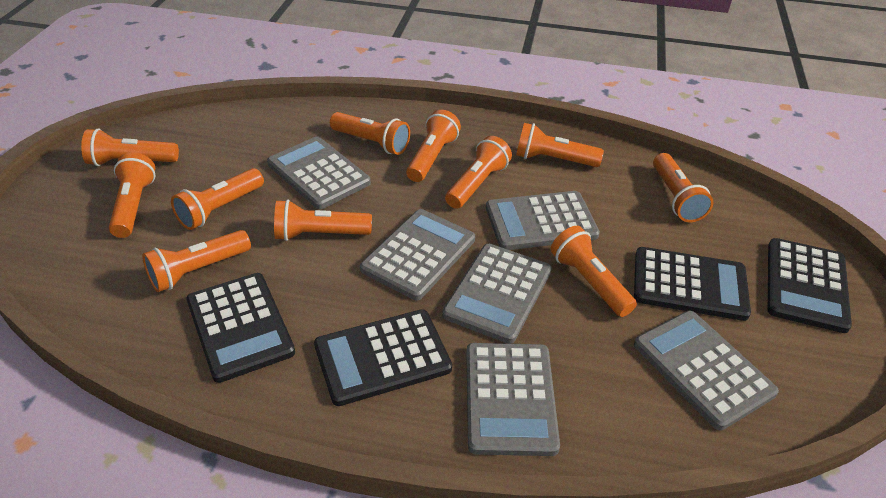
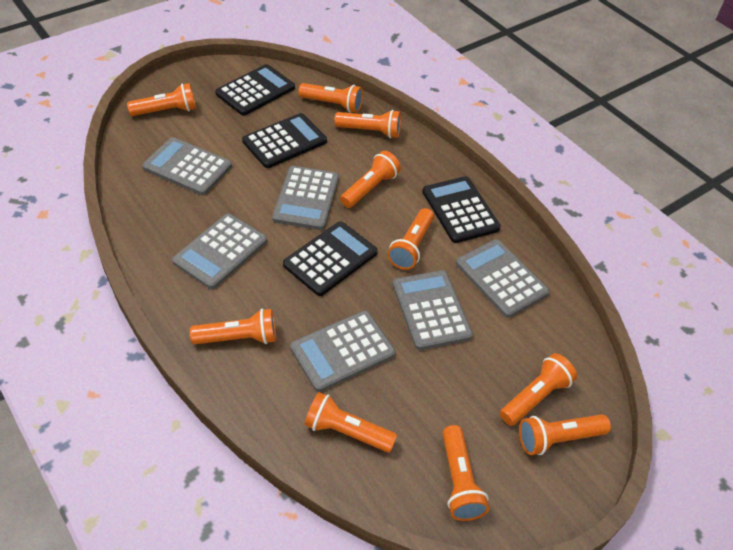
orange flashlight: 11 -> 10

